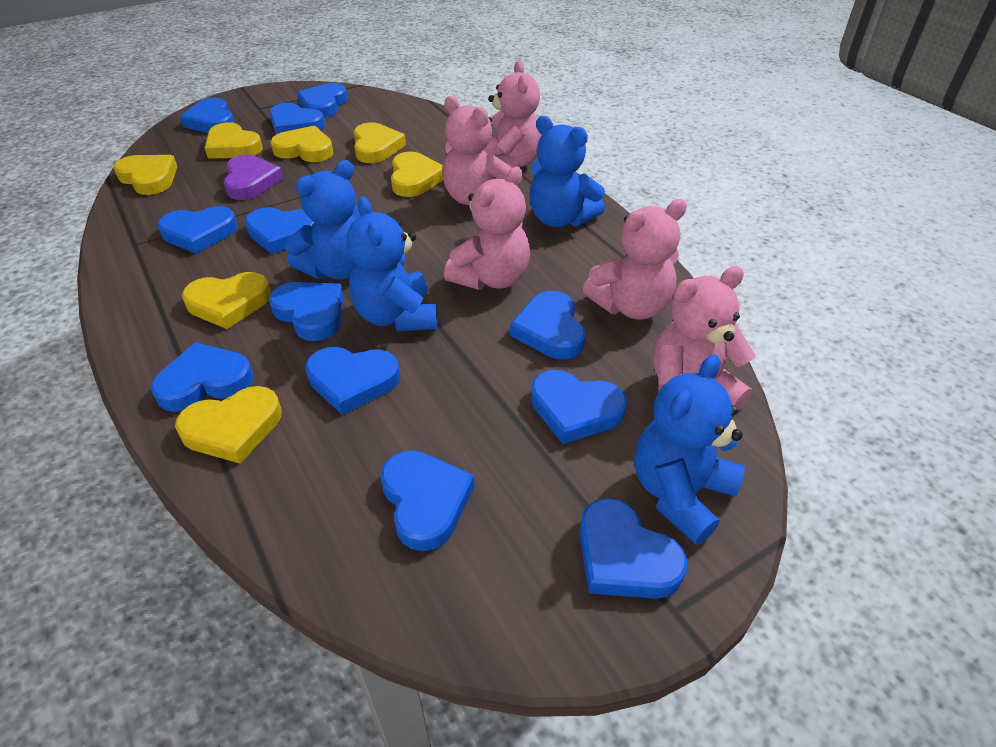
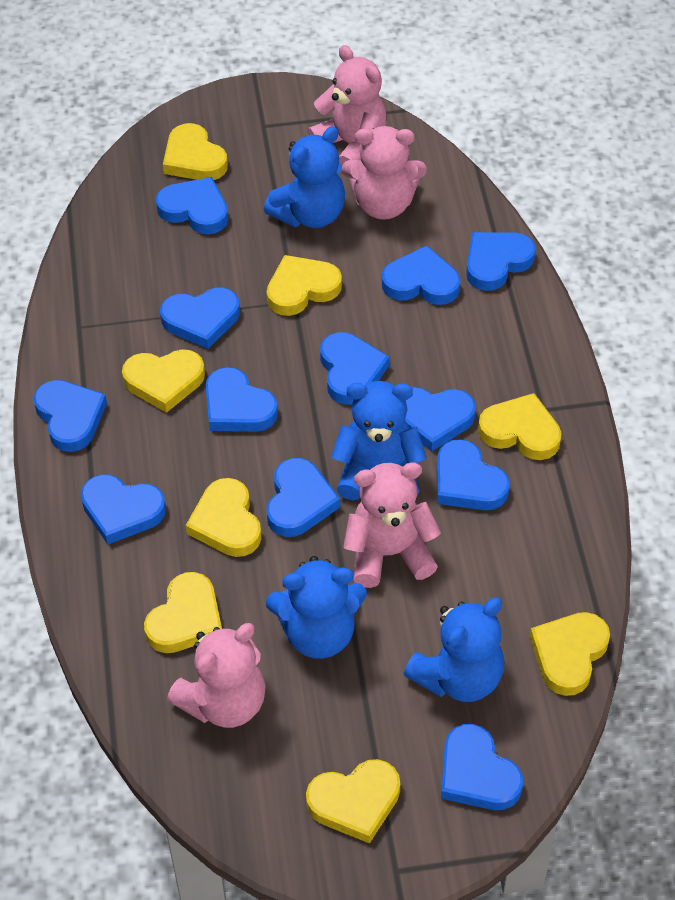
pink teddy bear: 5 -> 4
purple heart: 1 -> 0
yellow heart: 7 -> 8

